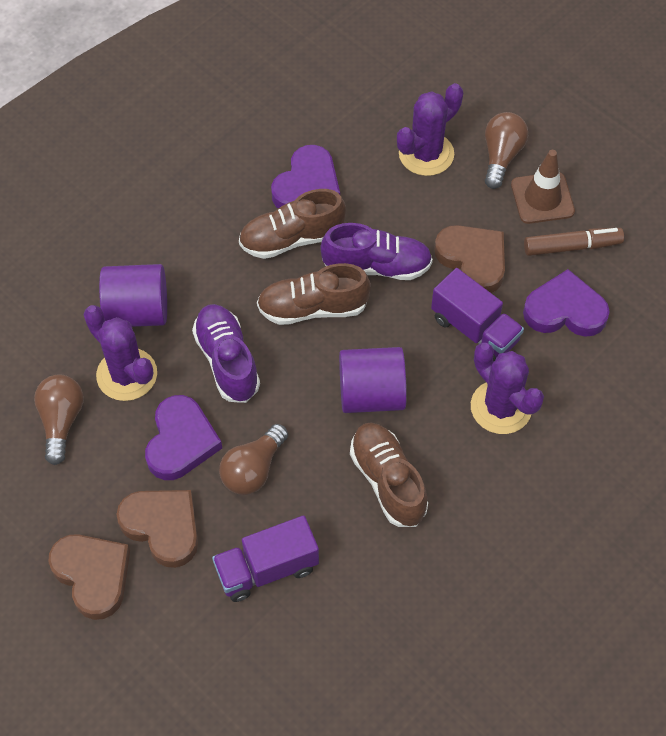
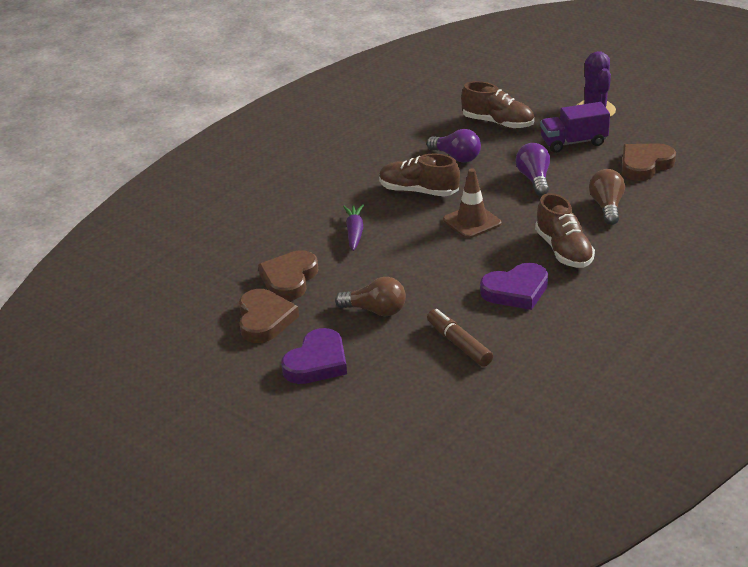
brown light bulb: 3 -> 2
purple cactus: 3 -> 1
purple carrot: 0 -> 1
purple cylinder: 2 -> 0
purple heart: 3 -> 2
purple light bulb: 0 -> 2
purple shoe: 2 -> 0
purple truck: 2 -> 1

